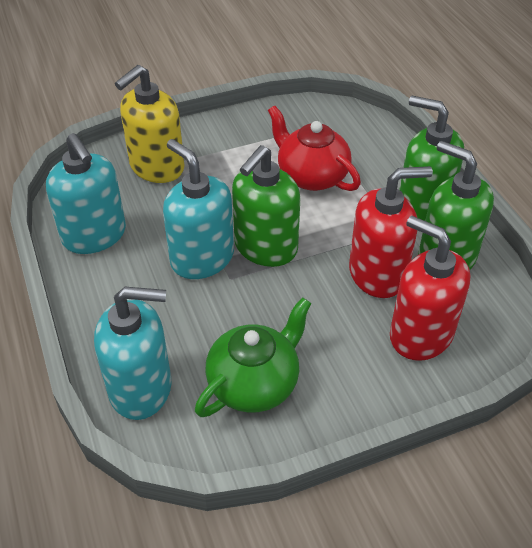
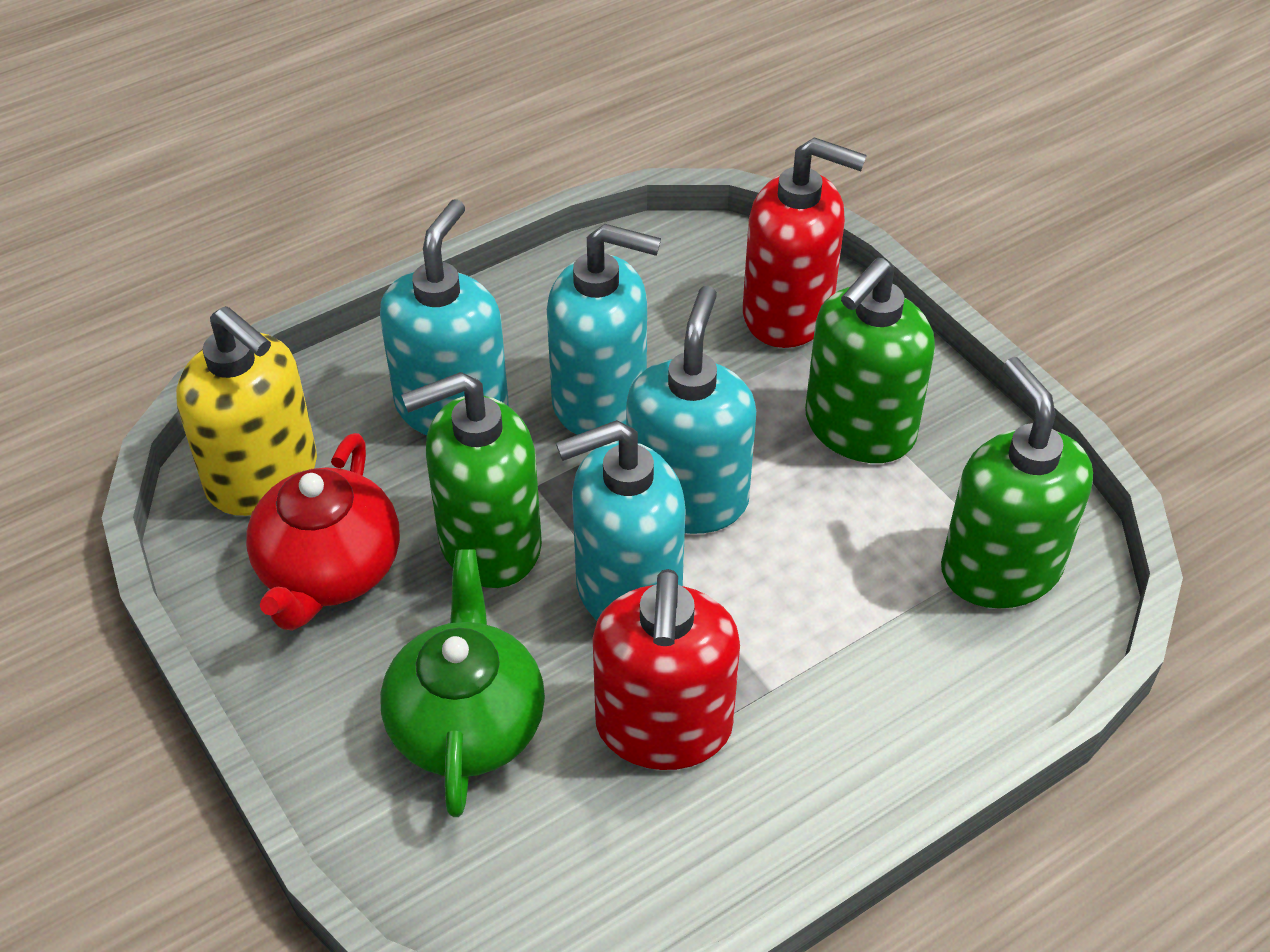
turquoise soap dispenser: 3 -> 4

